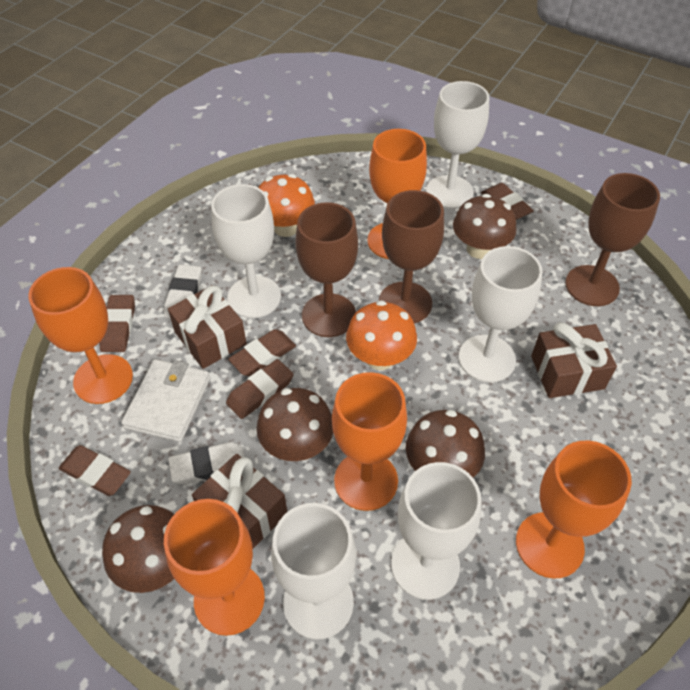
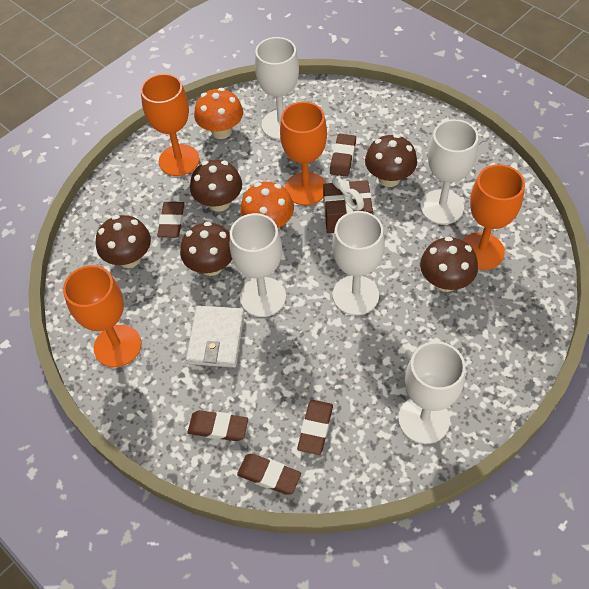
brown gift: 3 -> 1
brown goblet: 3 -> 0
brown mushroom: 4 -> 5
orange goblet: 5 -> 4
white eraser: 2 -> 0

